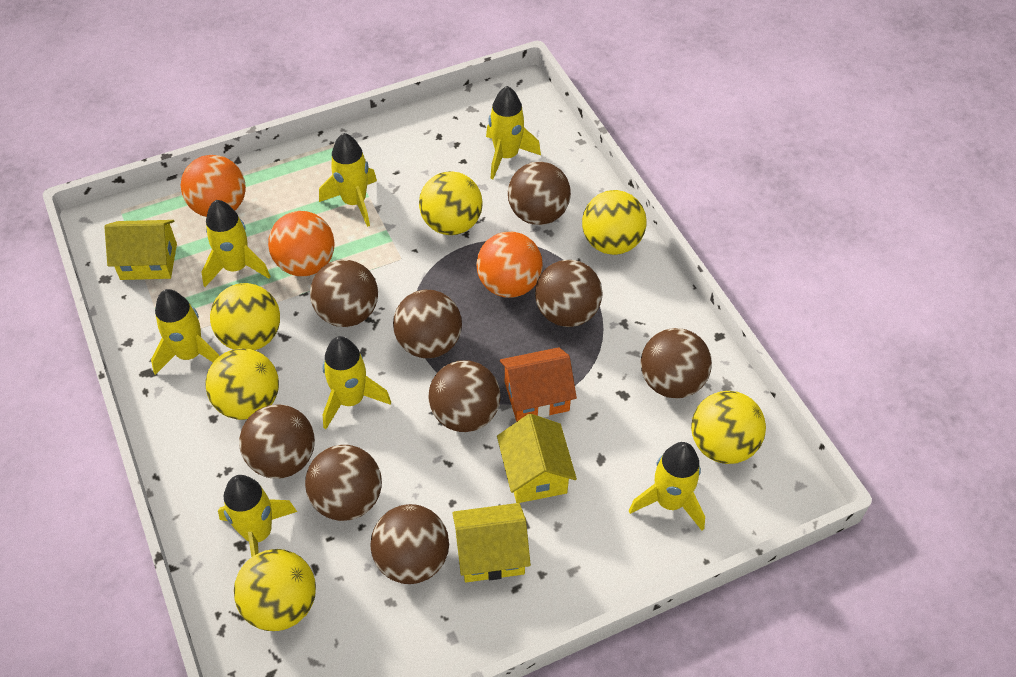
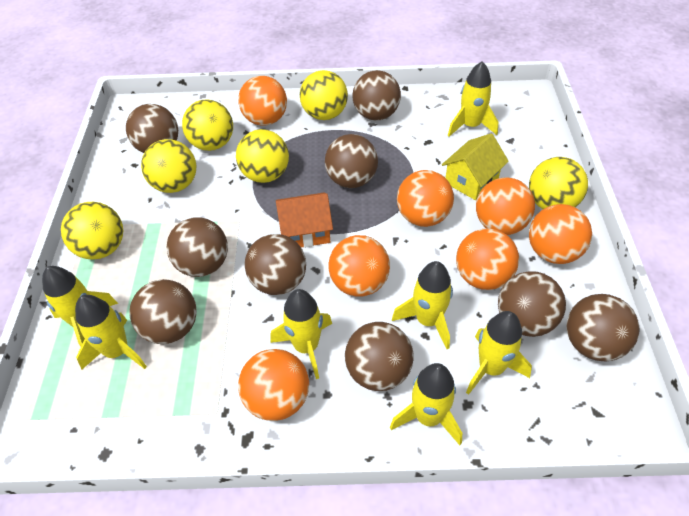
orange ball: 3 -> 7
yellow house: 3 -> 1

